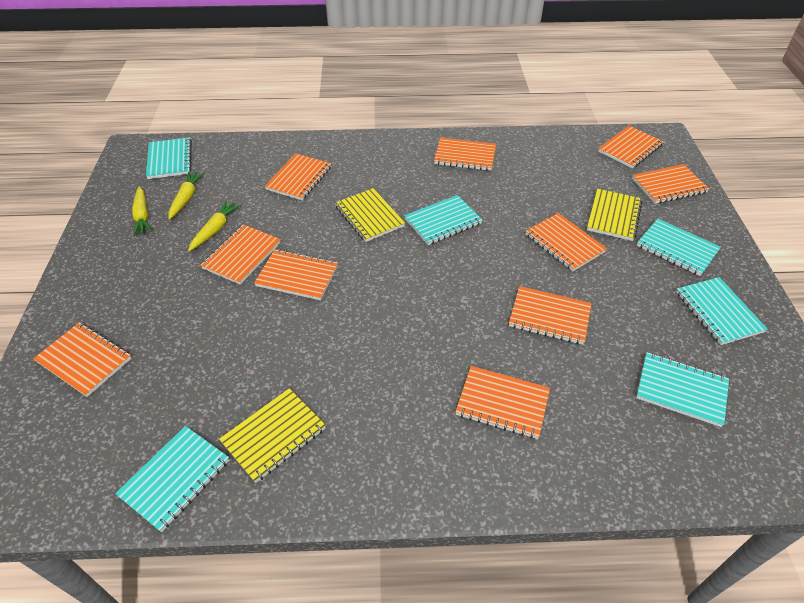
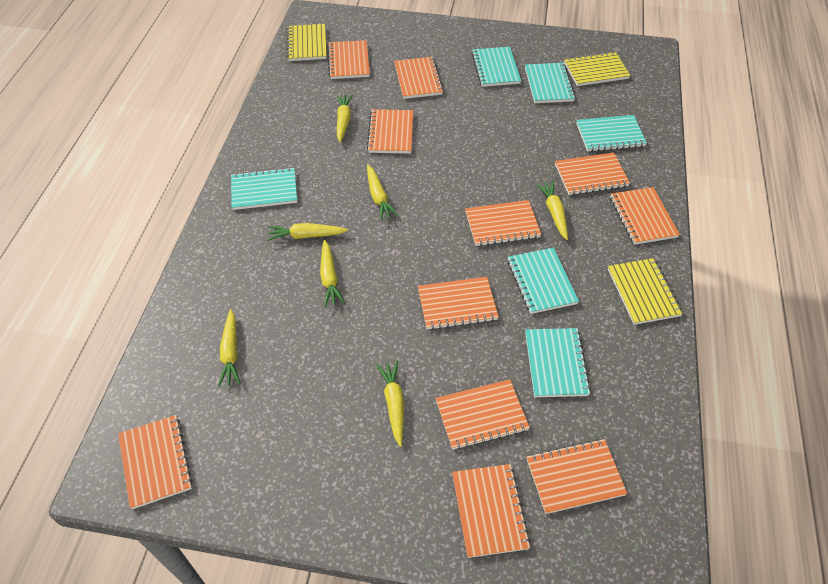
orange notebook: 10 -> 11
yellow carrot: 3 -> 7

